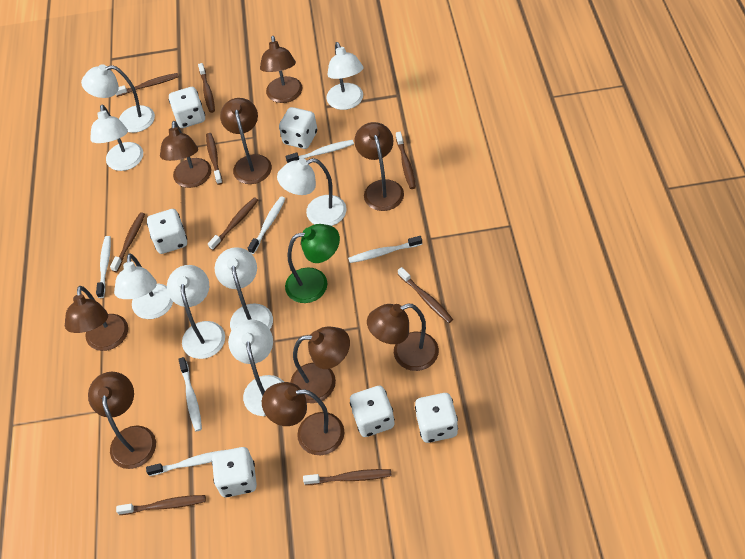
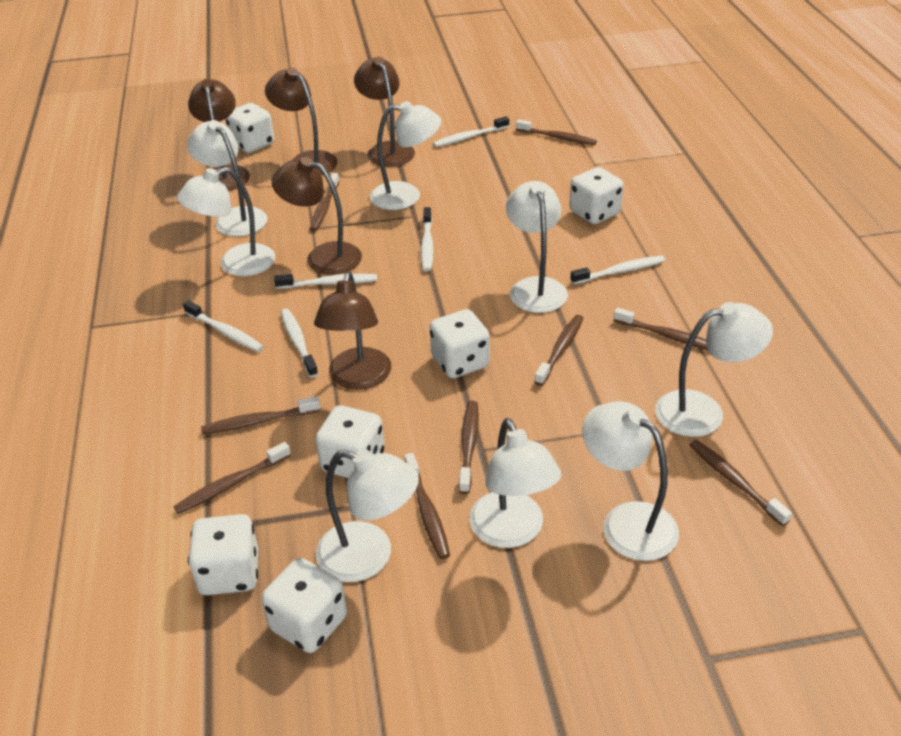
brown lamp: 9 -> 5
green lamp: 1 -> 0

